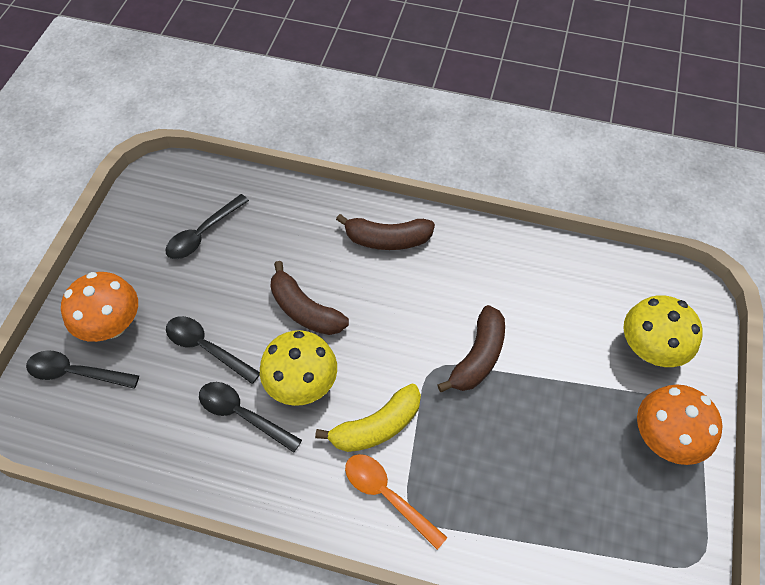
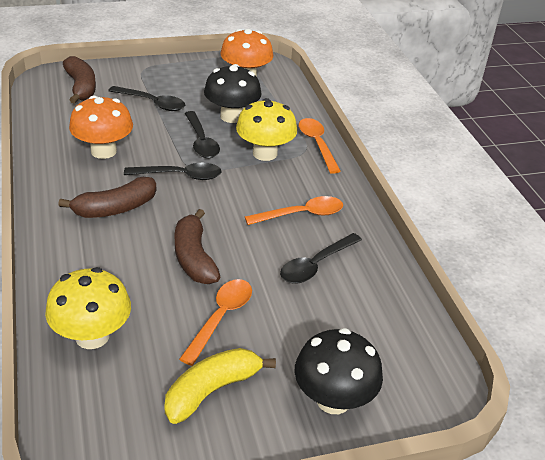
black mushroom: 0 -> 2
orange spoon: 1 -> 3

